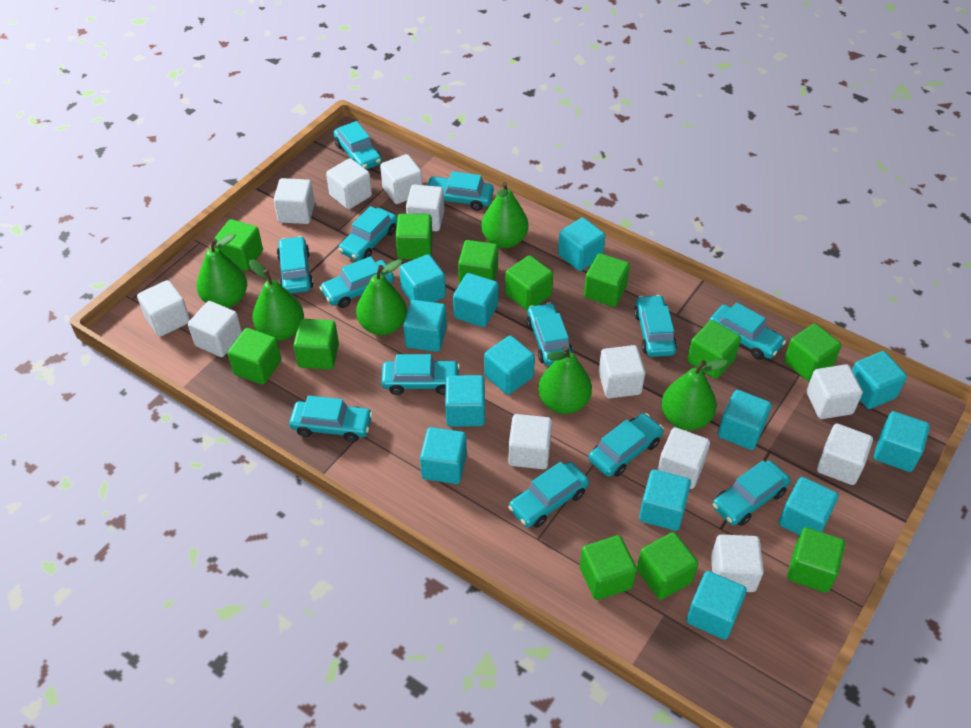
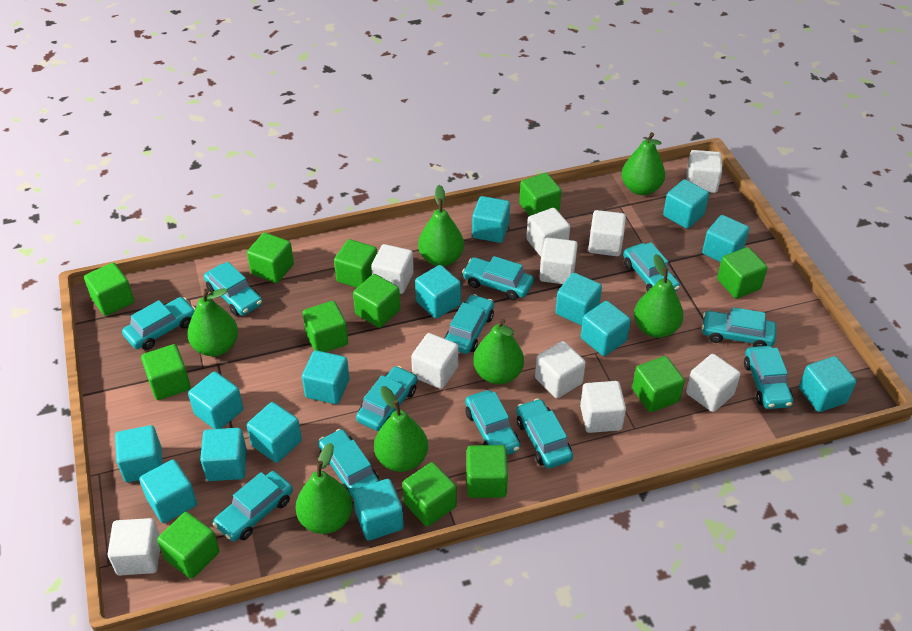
green pear: 6 -> 7
turquoise car: 13 -> 12
turquoise cube: 13 -> 14
white cube: 12 -> 10

